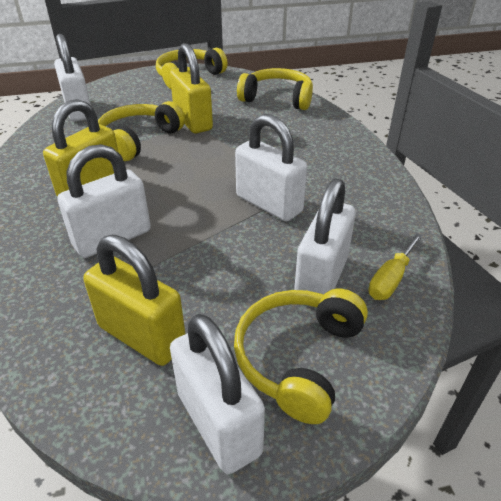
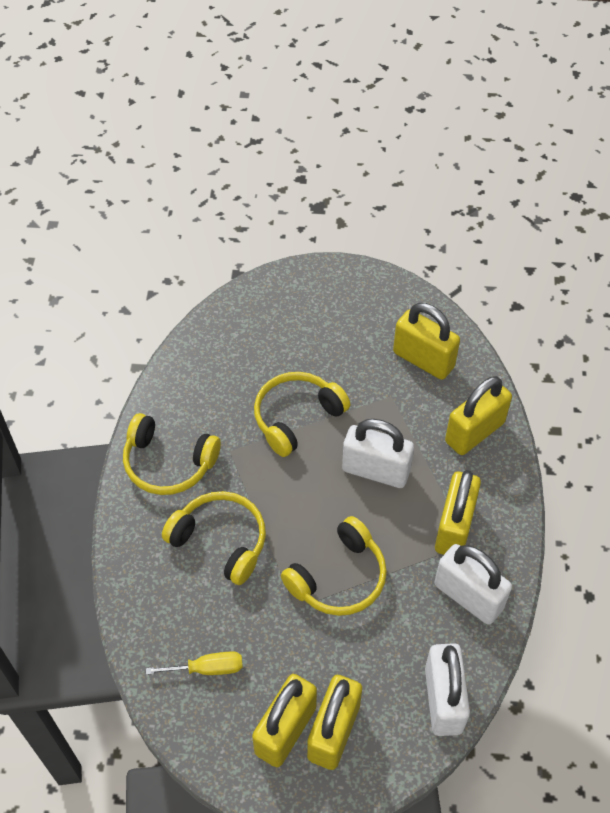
white padlock: 5 -> 3
yellow padlock: 3 -> 5

